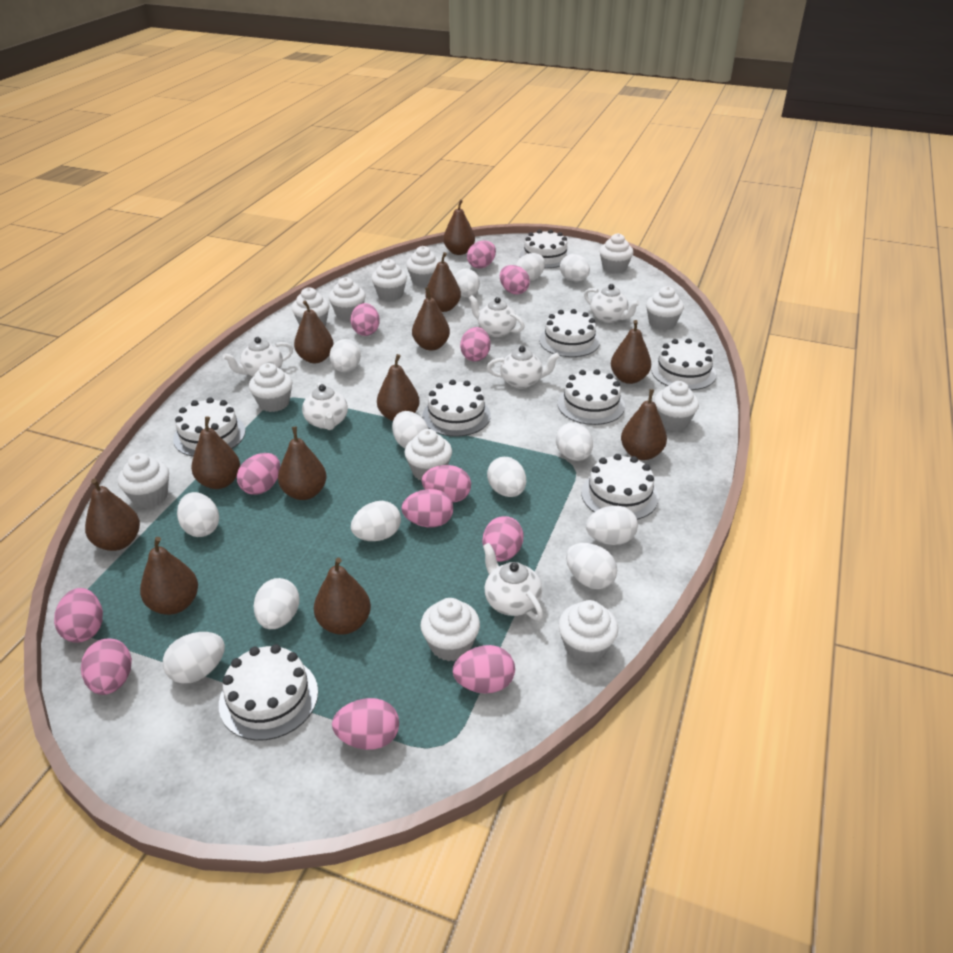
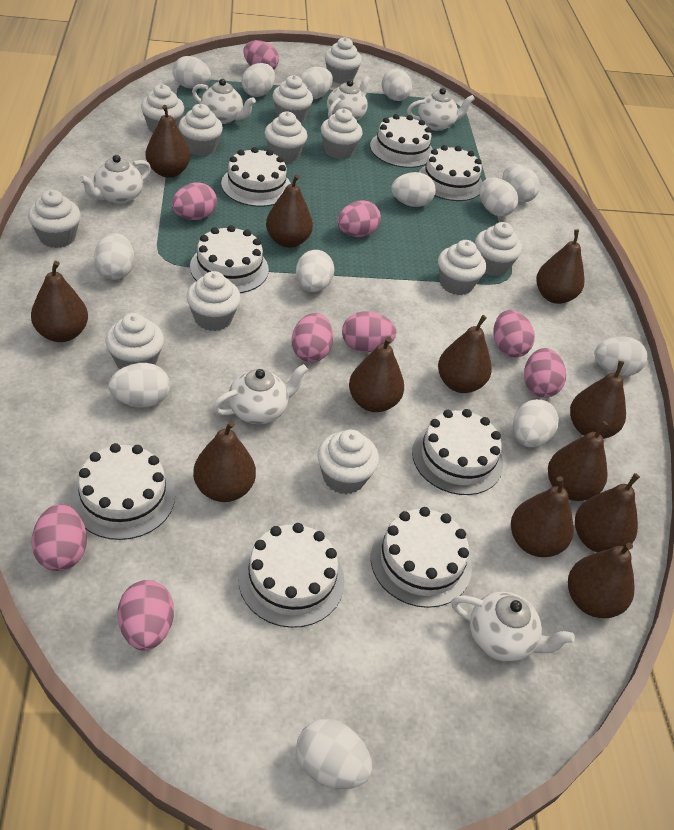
pink egg: 12 -> 9

